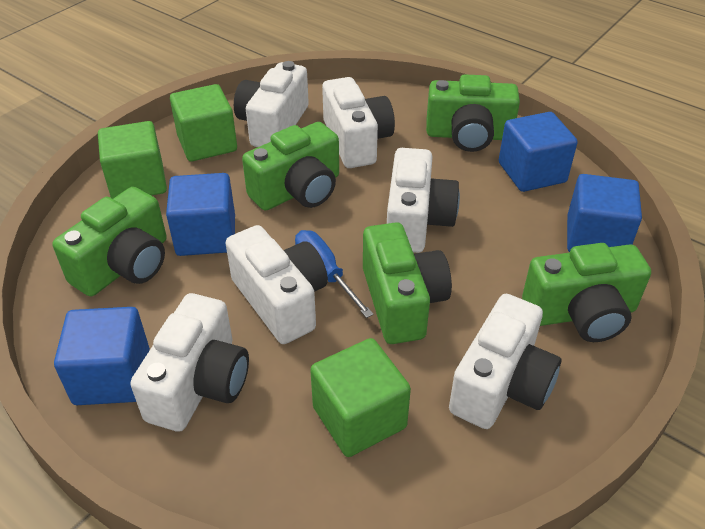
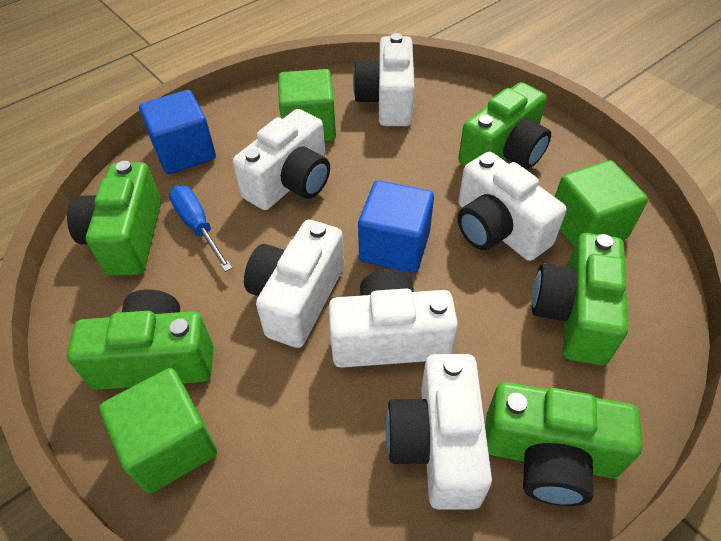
blue cube: 4 -> 2

